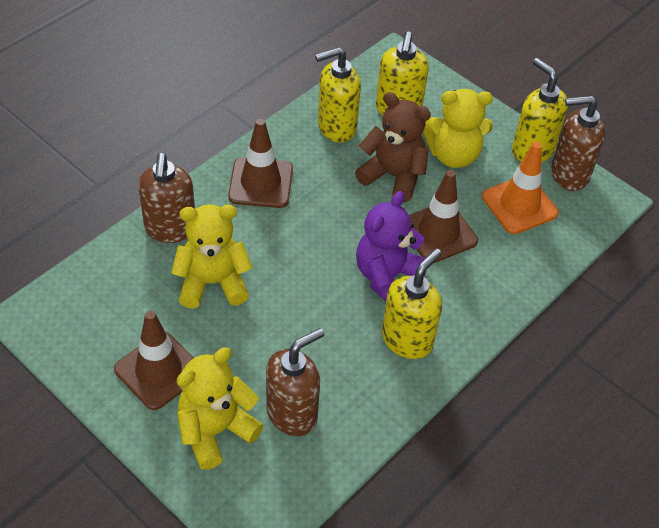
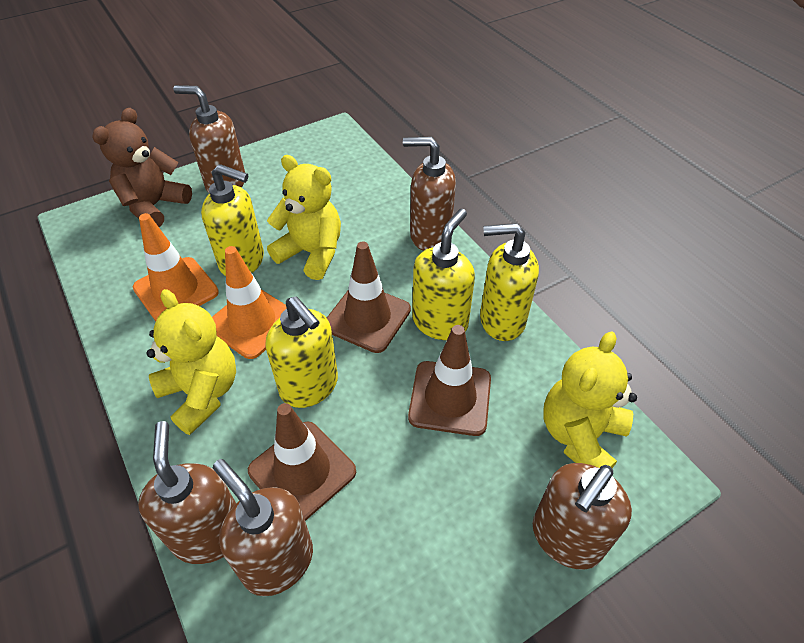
brown soap dispenser: 3 -> 5
orange traffic cone: 1 -> 2
purple teddy bear: 1 -> 0

